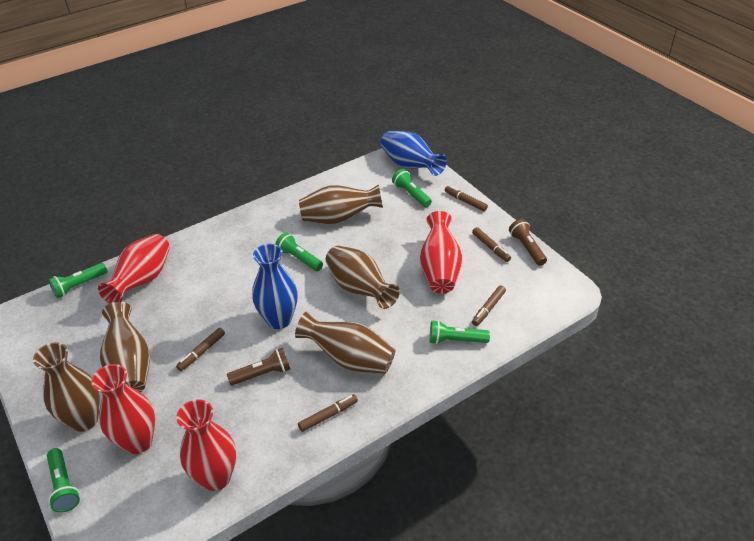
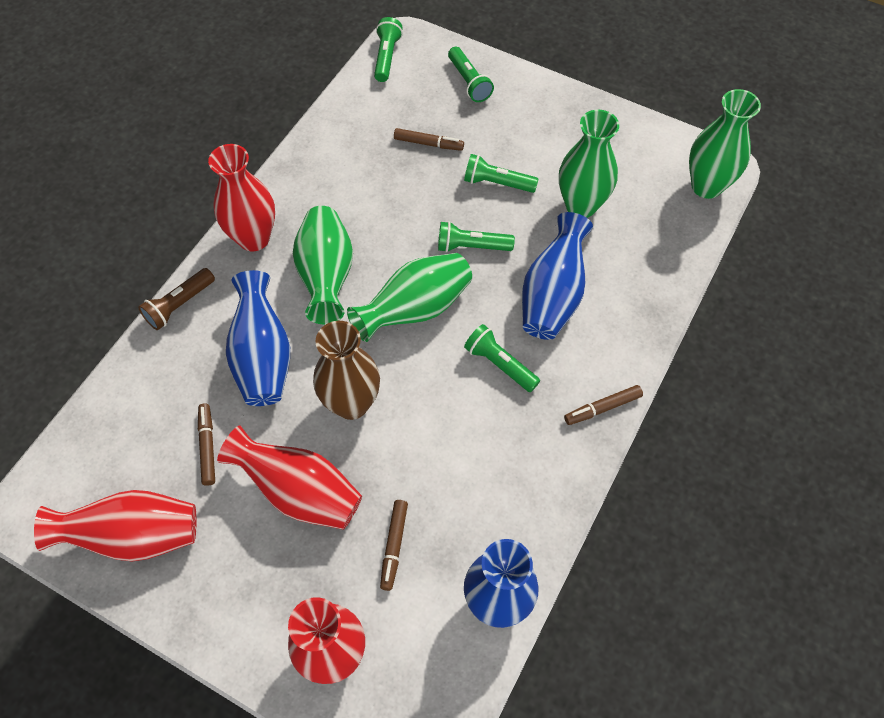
blue vase: 2 -> 3
brown flashlight: 2 -> 1
brown marker: 5 -> 4
brown vase: 5 -> 1
green vase: 0 -> 4

